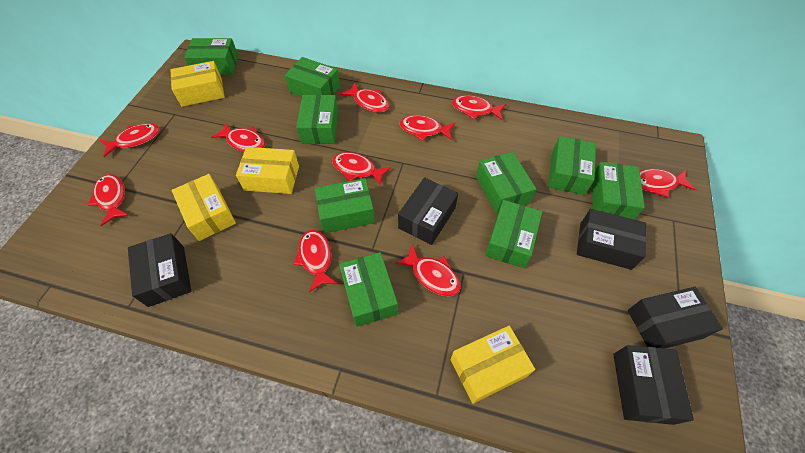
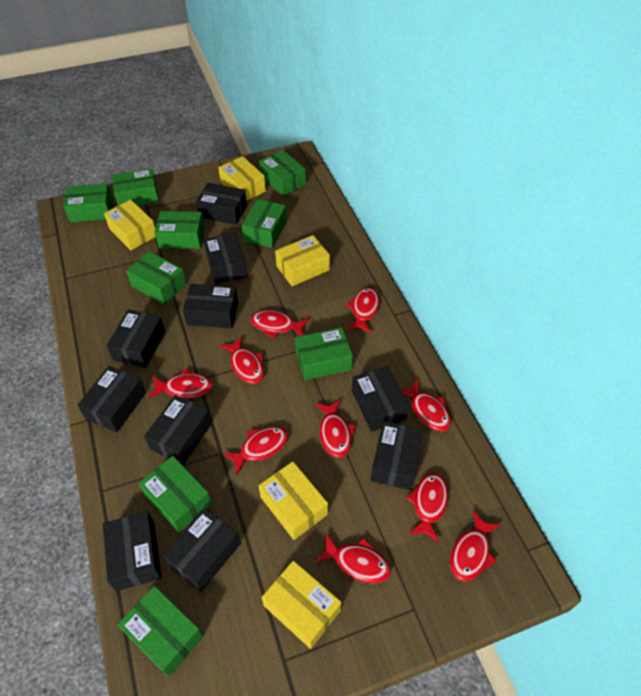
black box: 5 -> 10
yellow box: 4 -> 5

